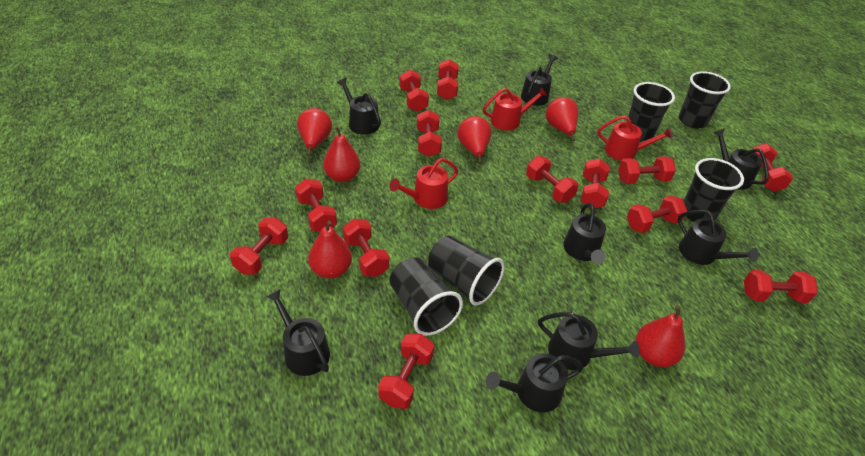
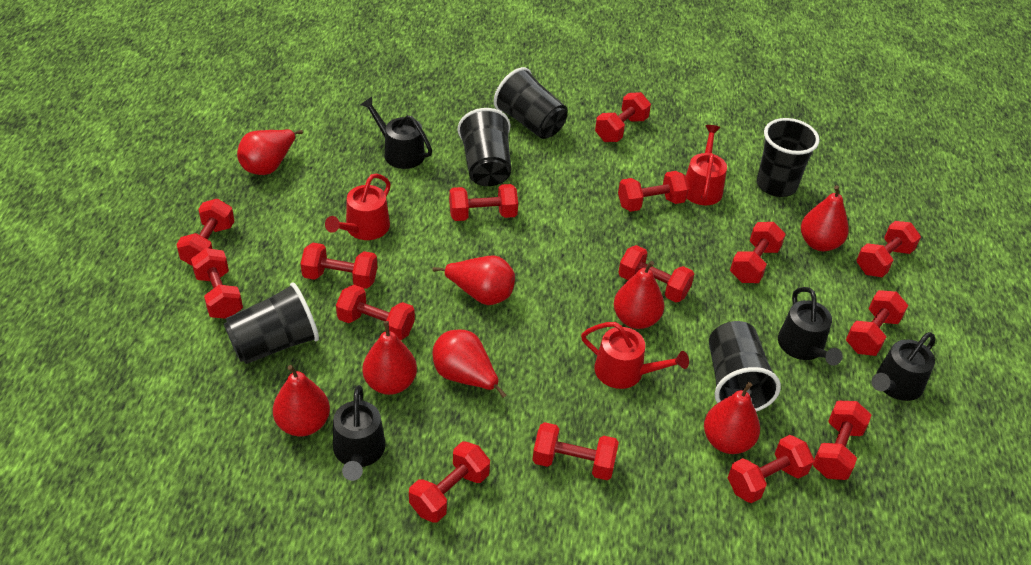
black watering can: 8 -> 4
red dumbbell: 13 -> 15
red pear: 6 -> 8

